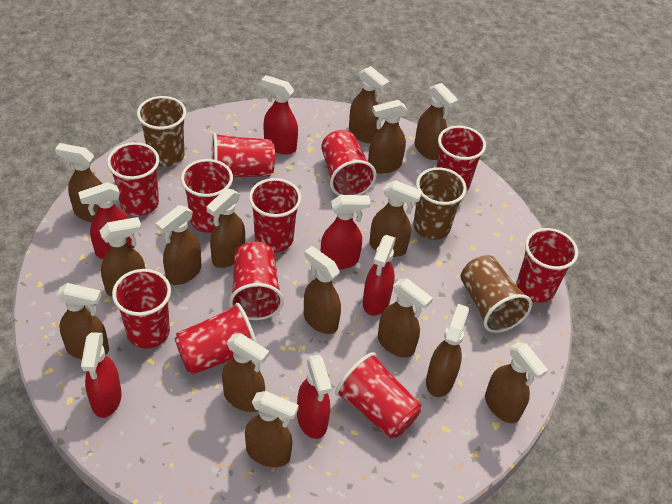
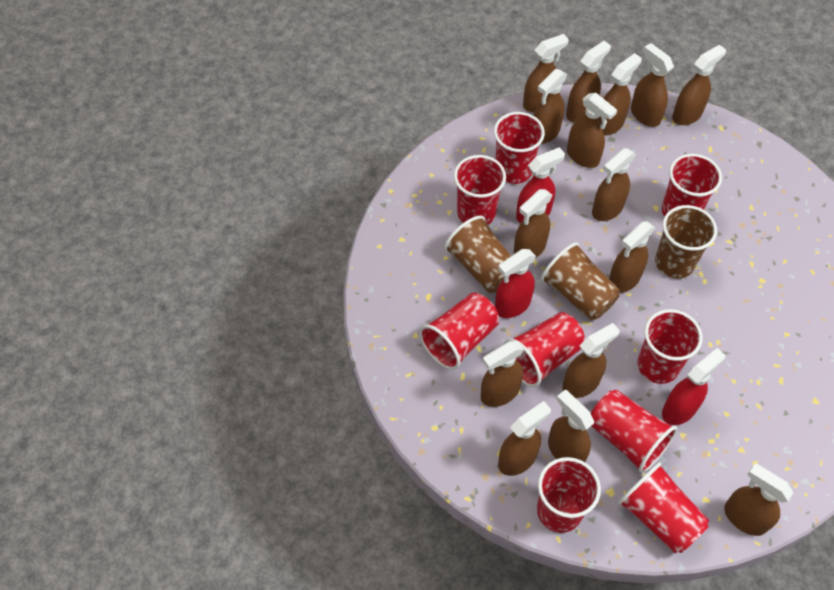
red cup: 11 -> 9
red spray bottle: 6 -> 3

